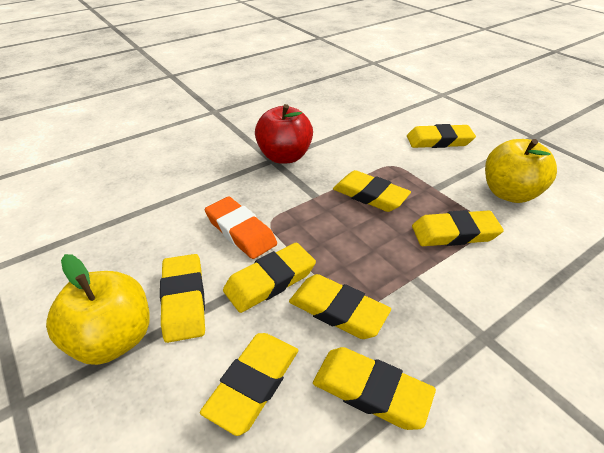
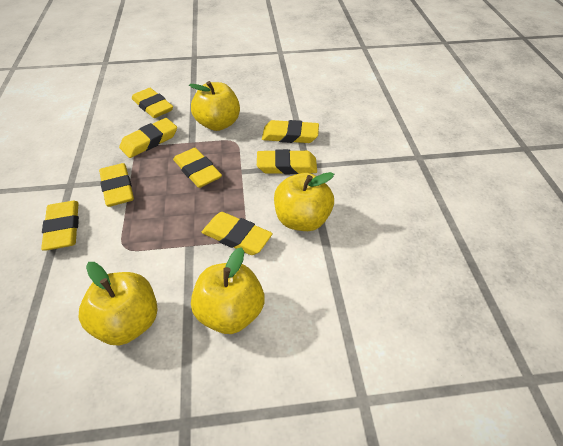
orange eraser: 1 -> 0
red apple: 1 -> 0
yellow apple: 2 -> 4

